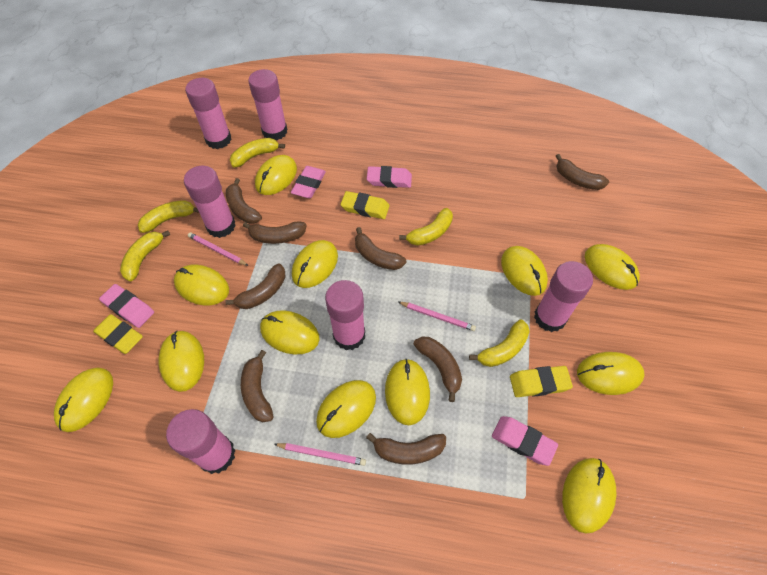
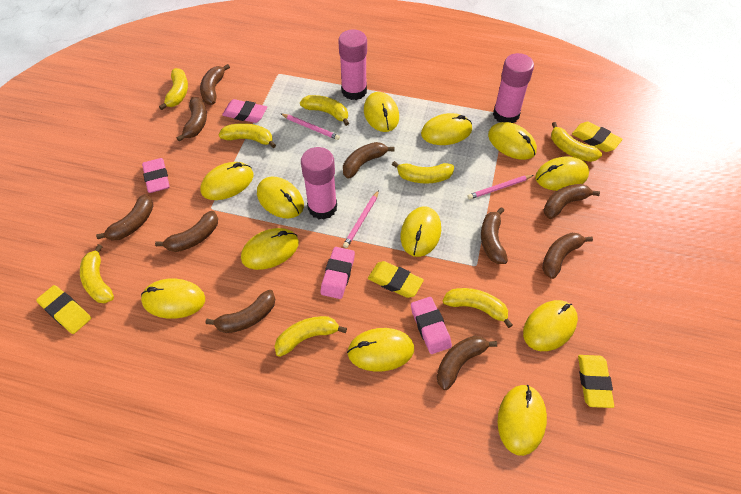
brown banana: 8 -> 10
pink glue stick: 6 -> 3
yellow banana: 5 -> 8
yellow eraser: 3 -> 4

